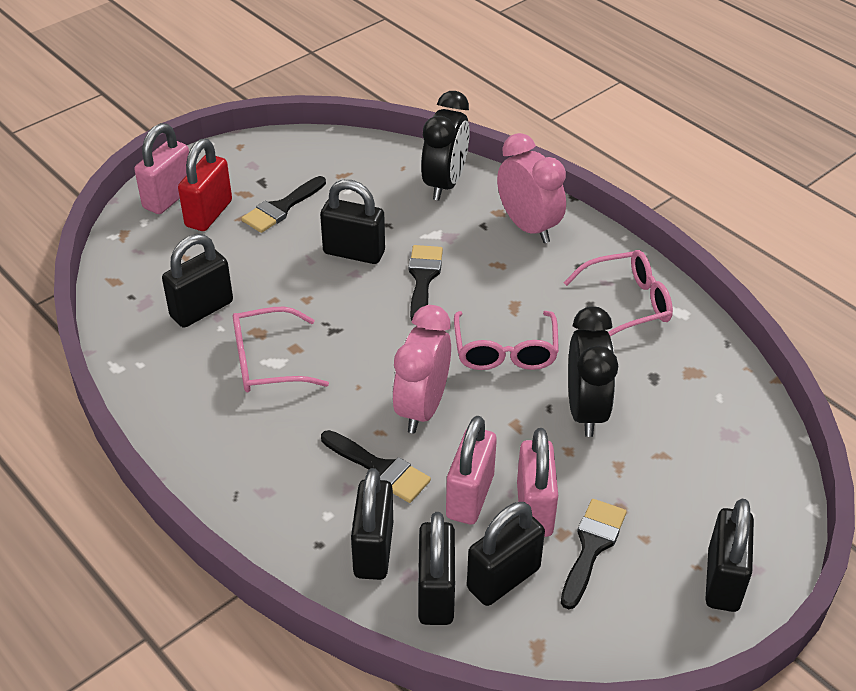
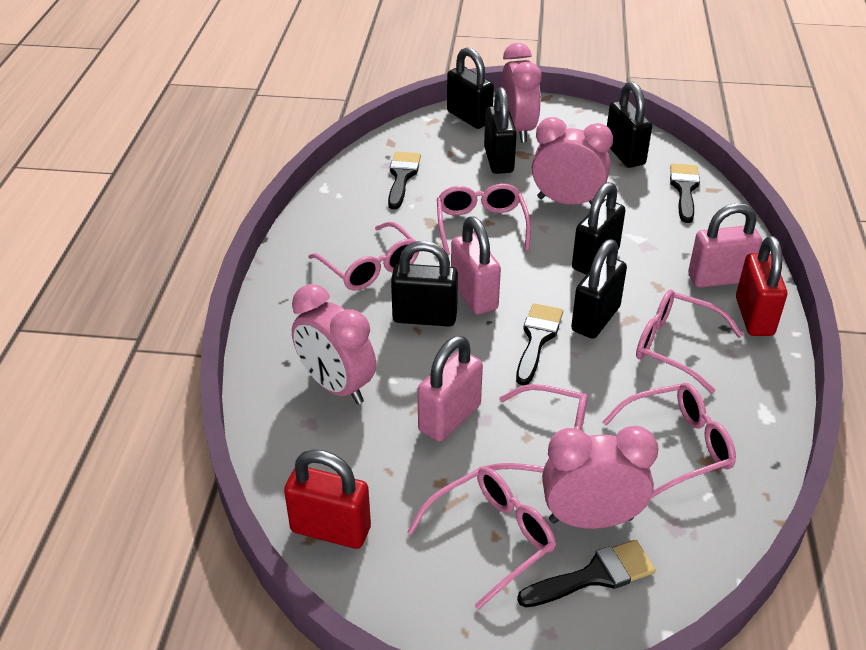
black clock: 2 -> 0
pink clock: 2 -> 4
pink glasses: 3 -> 6
red padlock: 1 -> 2

